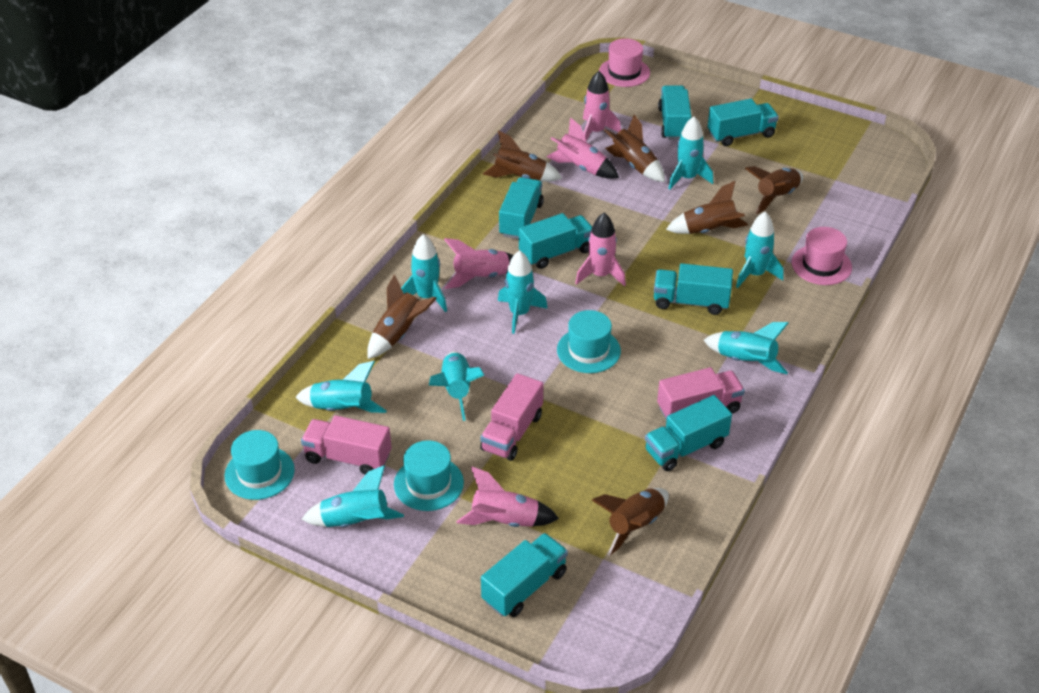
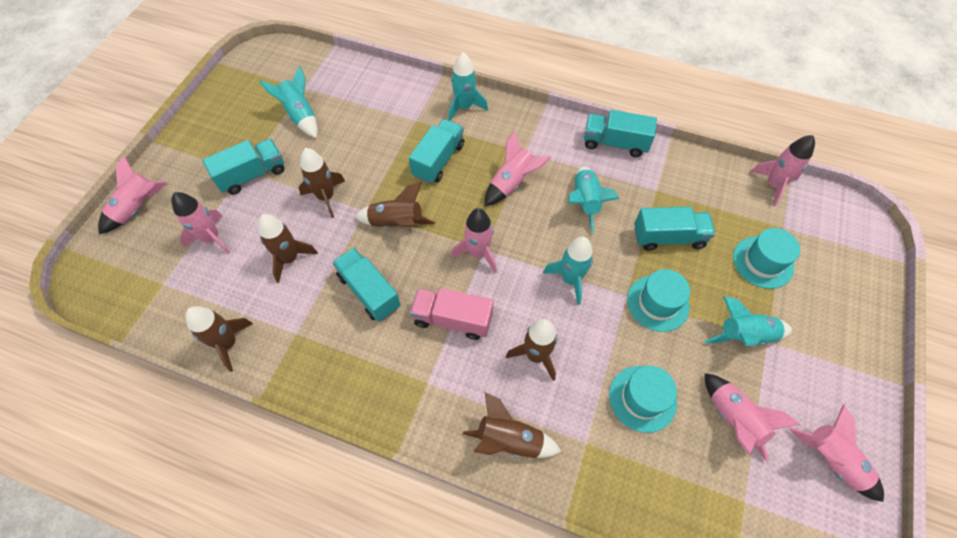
pink hat: 2 -> 0
pink rocket: 5 -> 7
pink truck: 3 -> 1
turquoise rocket: 8 -> 5
turquoise truck: 7 -> 5

